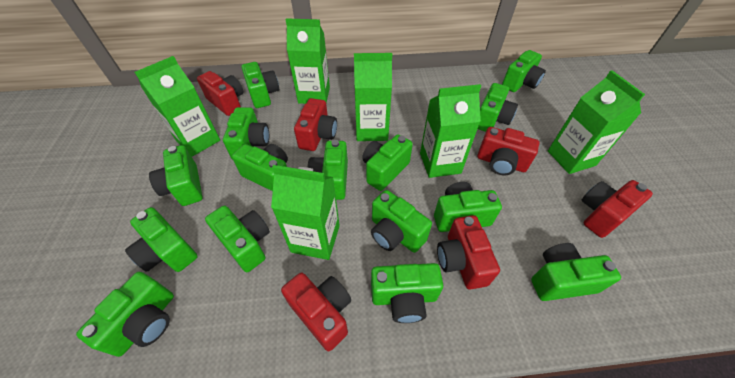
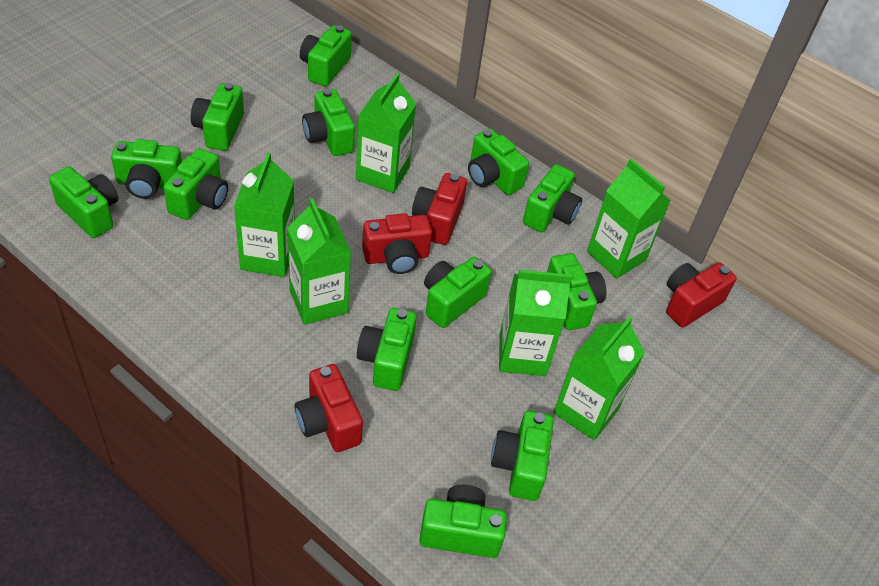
green camera: 15 -> 13
red camera: 6 -> 4

